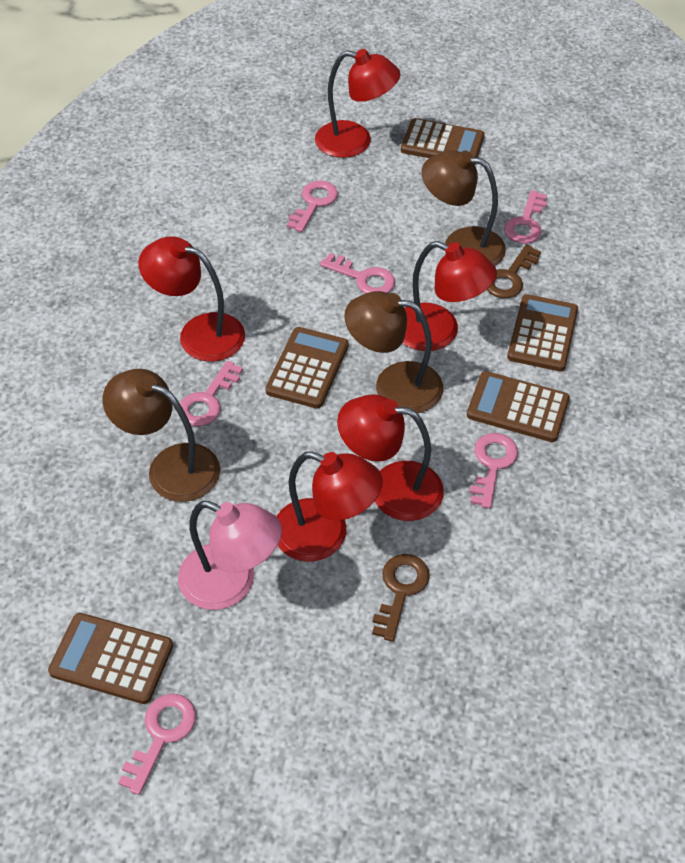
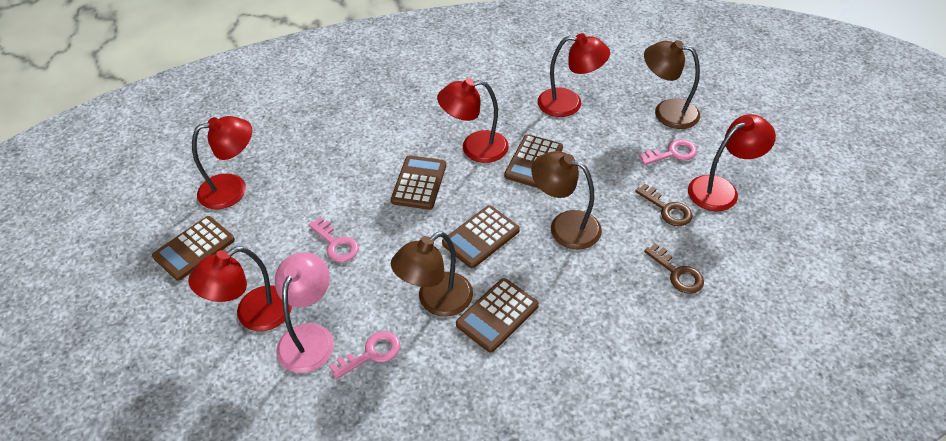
pink key: 6 -> 3

